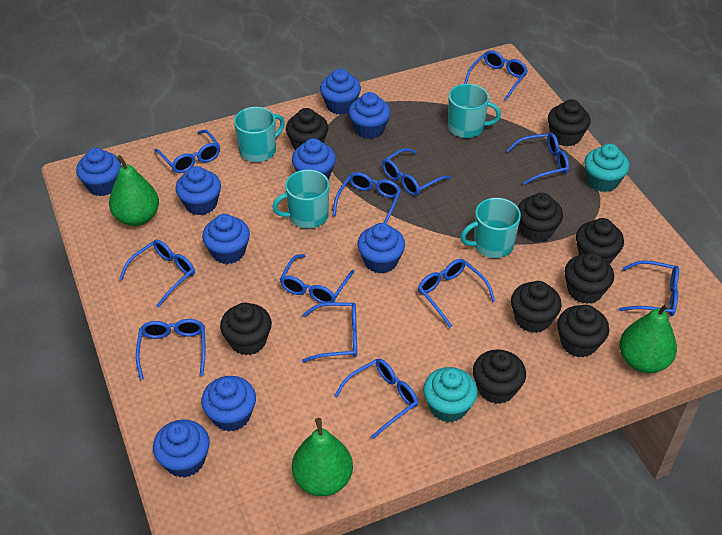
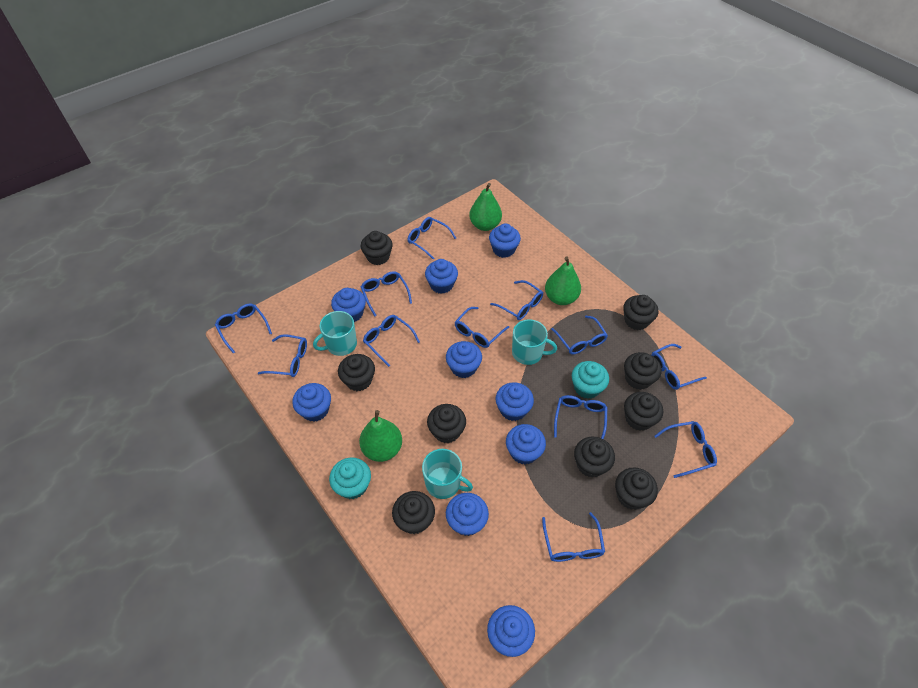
turquoise mug: 4 -> 3

